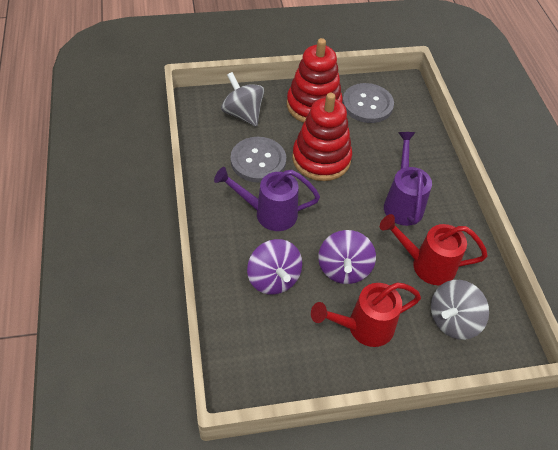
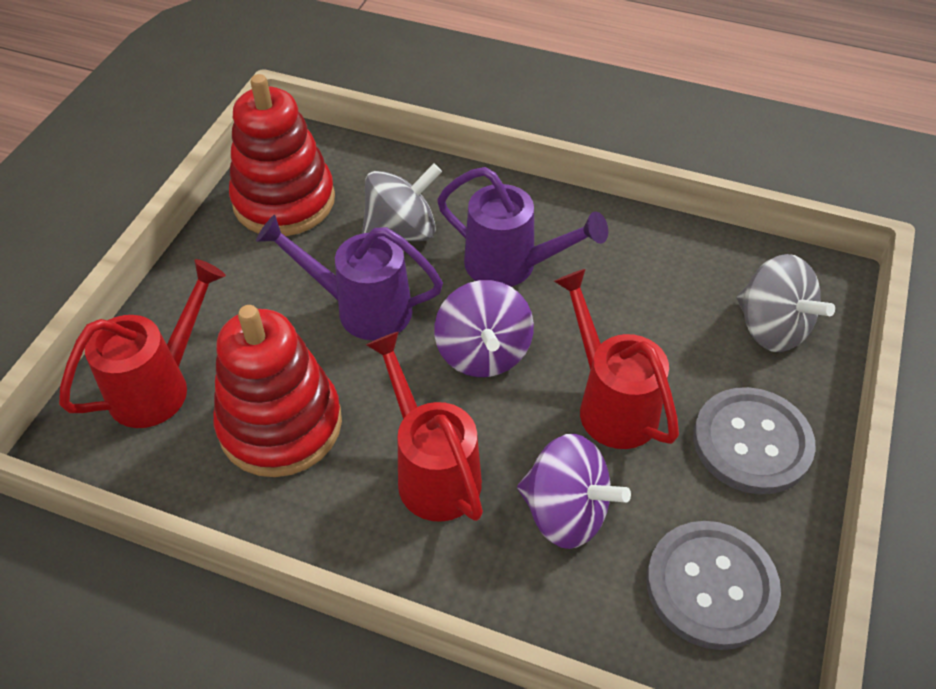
red watering can: 2 -> 3

